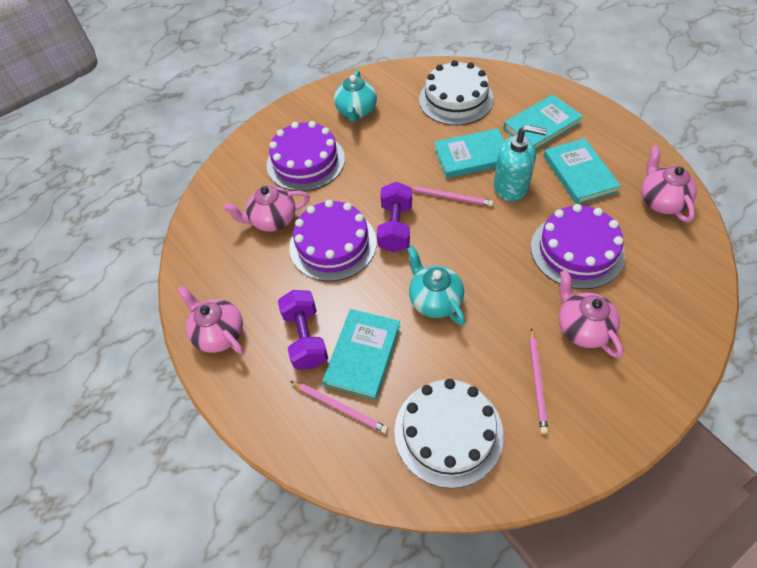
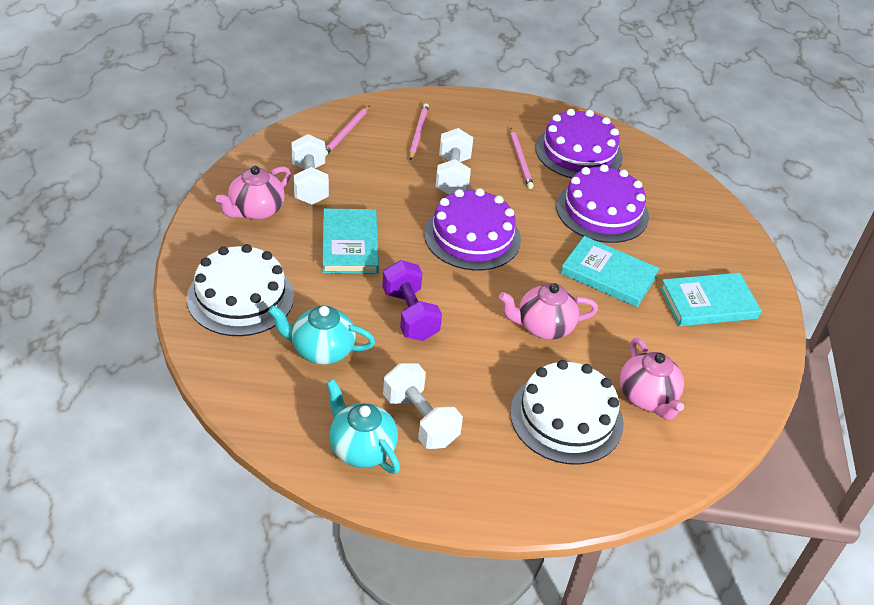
pink teapot: 4 -> 3
purple dumbbell: 2 -> 1
turquoise book: 4 -> 3
turquoise soap dispenser: 1 -> 0
white dumbbell: 0 -> 3

